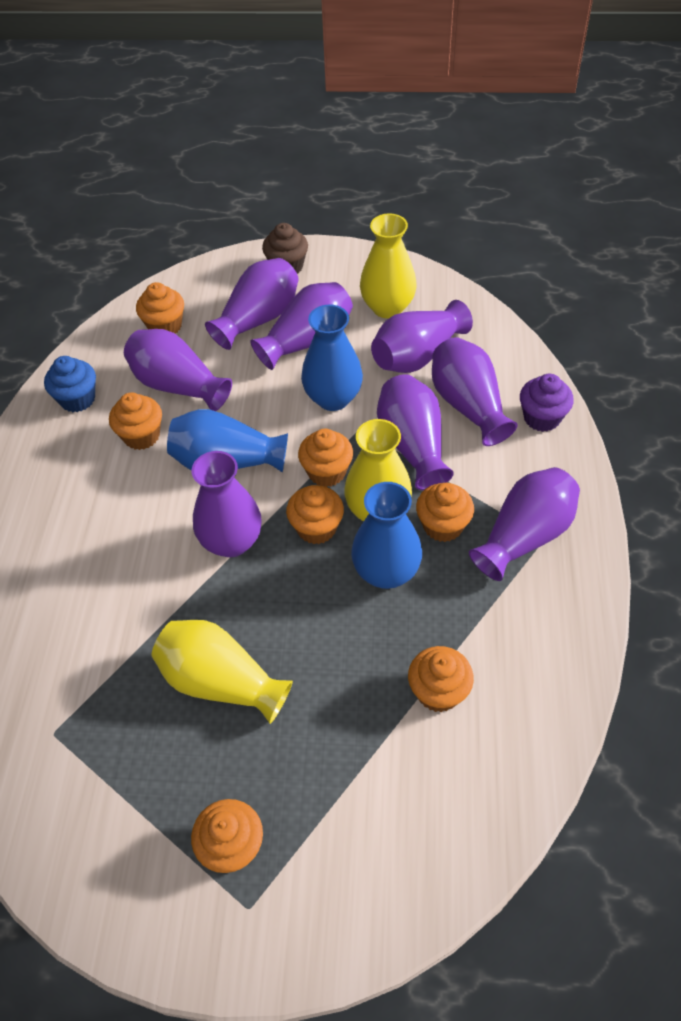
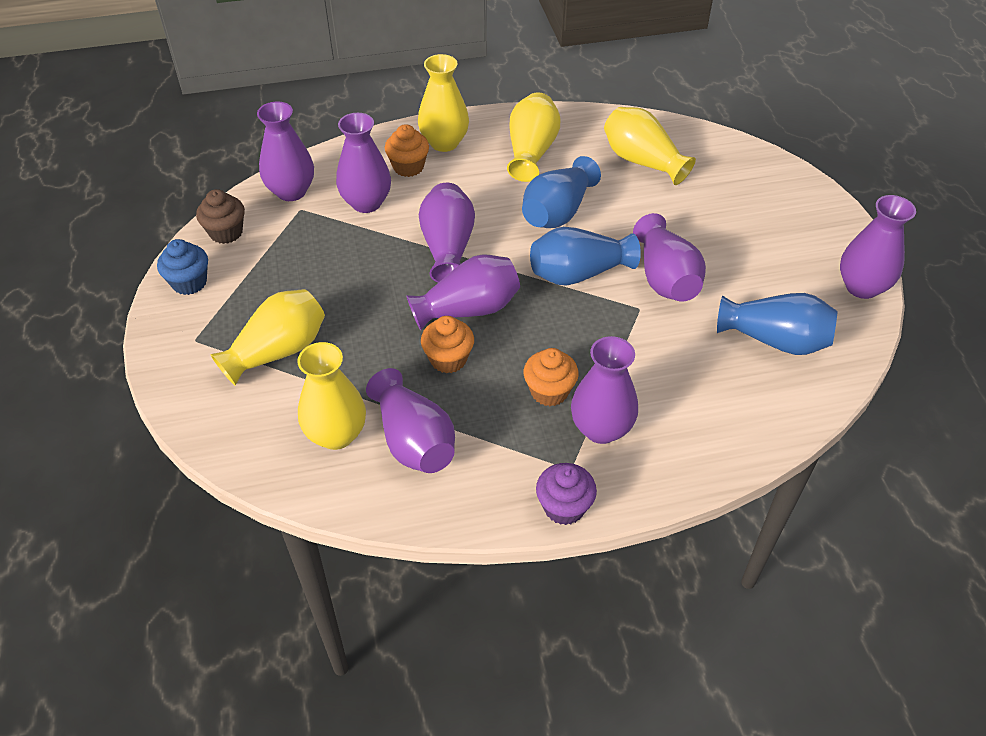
orange cupcake: 7 -> 3
yellow vase: 3 -> 5

